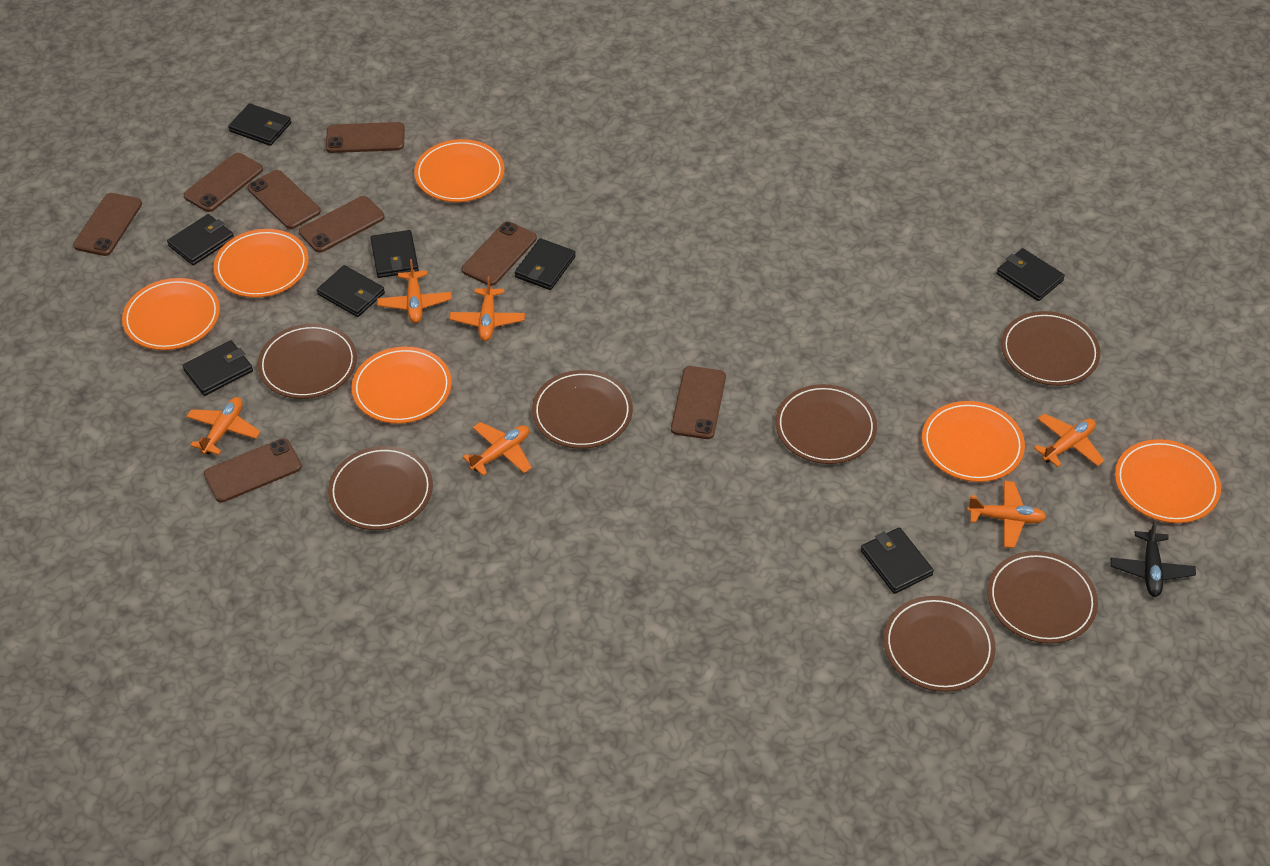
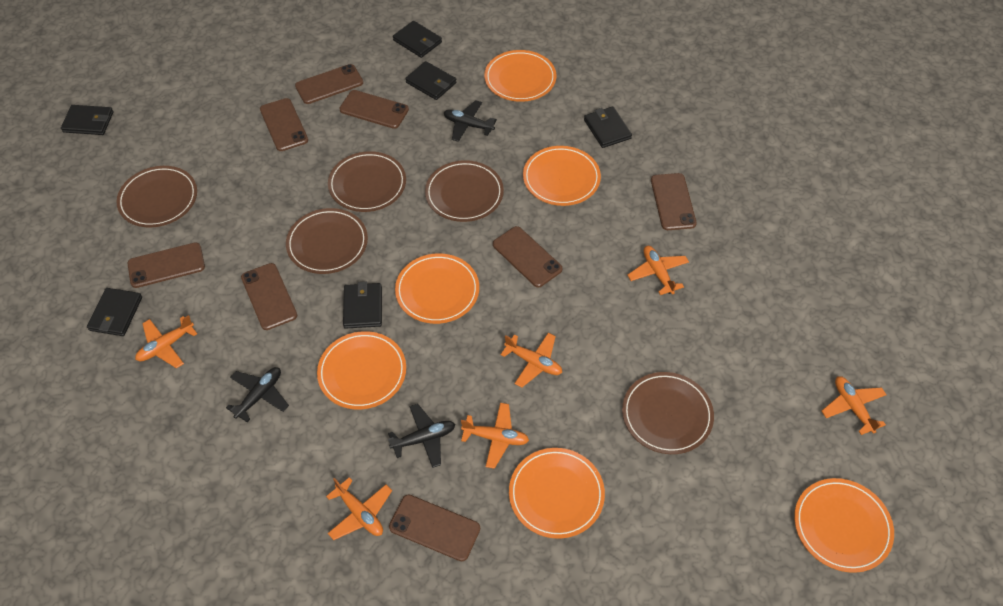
black plane: 1 -> 3
black wallet: 8 -> 6
brown plate: 7 -> 5

